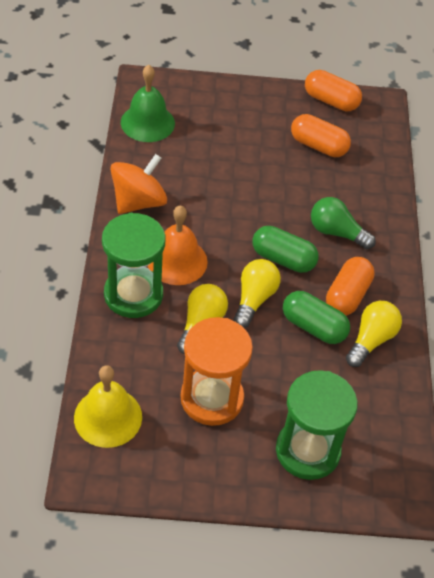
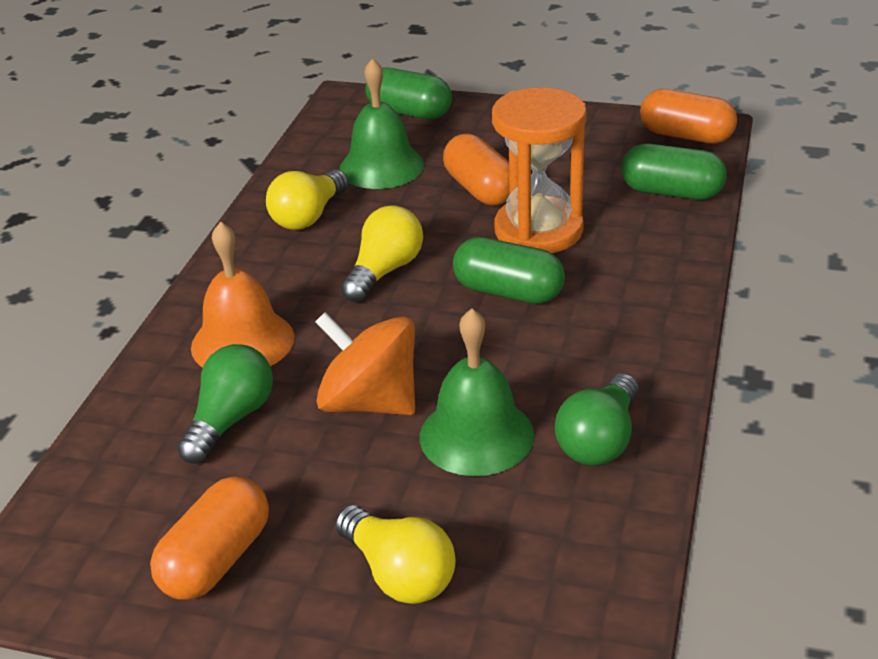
green bell: 1 -> 2
green capsule: 2 -> 3
green hourglass: 2 -> 0
green light bulb: 1 -> 2
yellow bell: 1 -> 0

